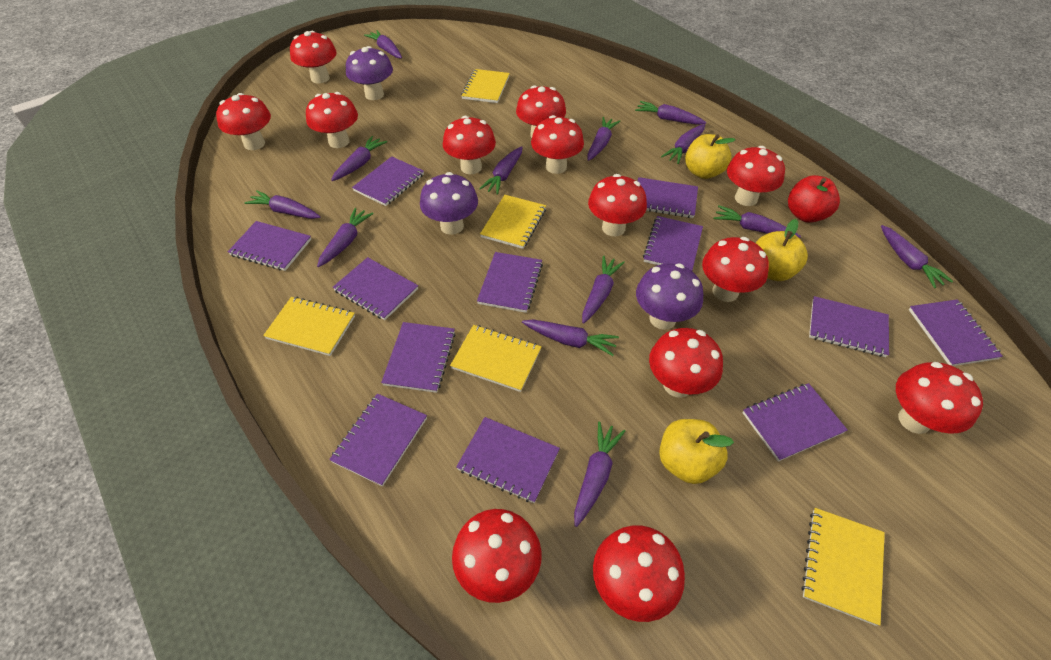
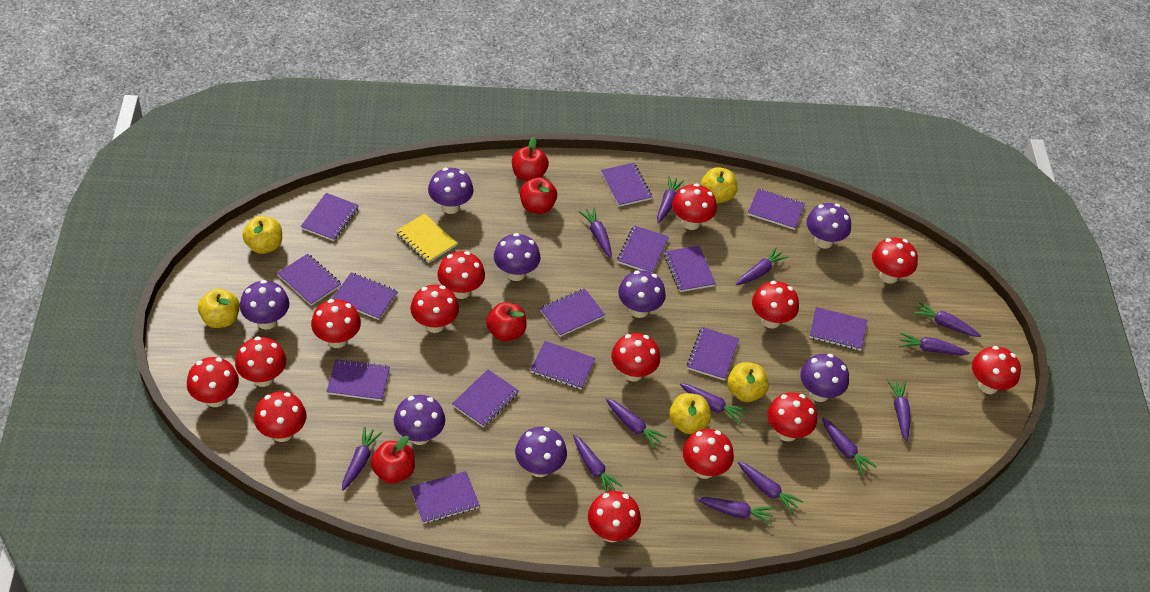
purple mushroom: 3 -> 8
purple notebook: 12 -> 14
red apple: 1 -> 4
red mushroom: 13 -> 14
yellow apple: 3 -> 5
yellow notebook: 5 -> 1

